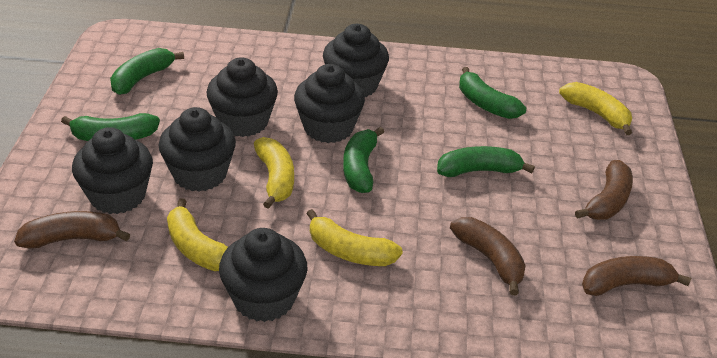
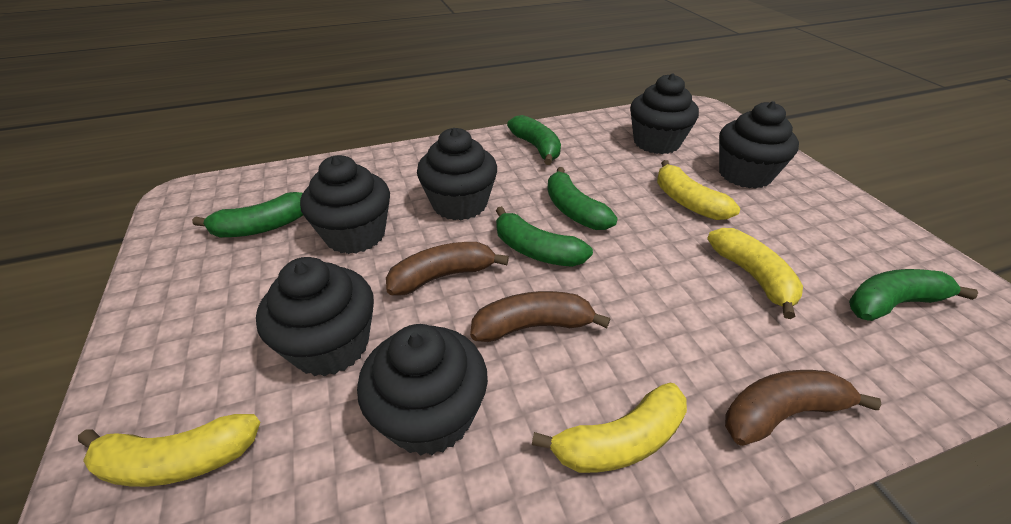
brown banana: 4 -> 3

